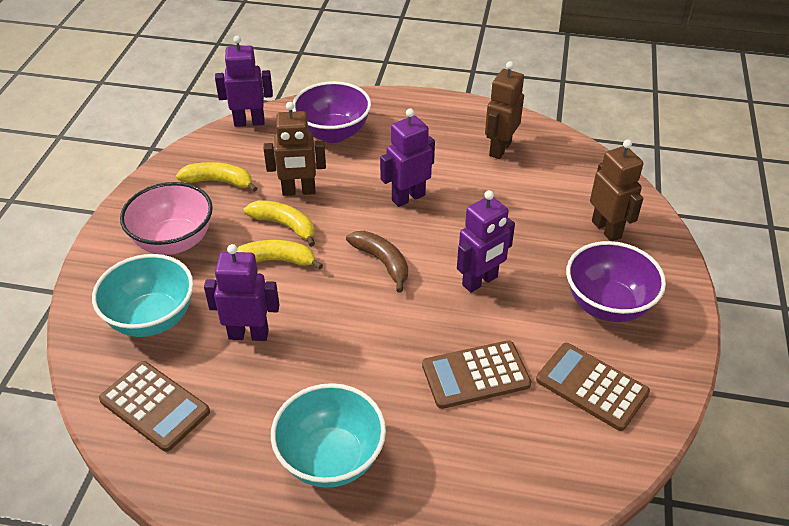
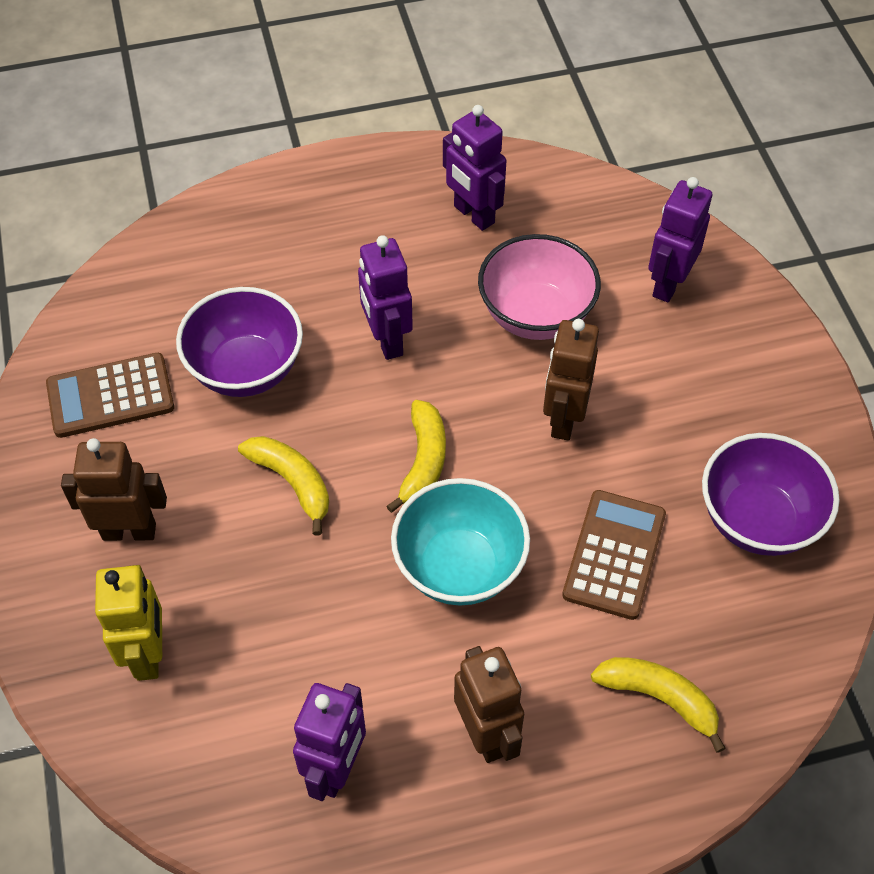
brown banana: 1 -> 0
brown calculator: 3 -> 2
turquoise bowl: 2 -> 1
yellow robot: 0 -> 1

